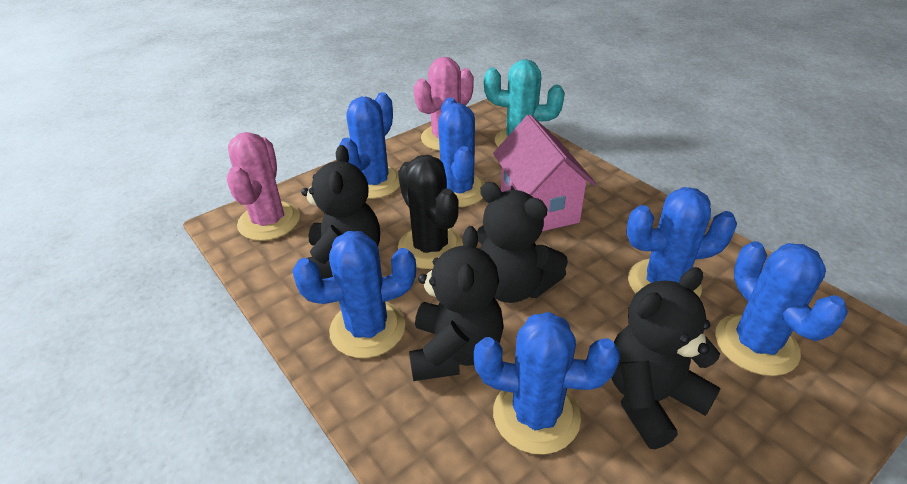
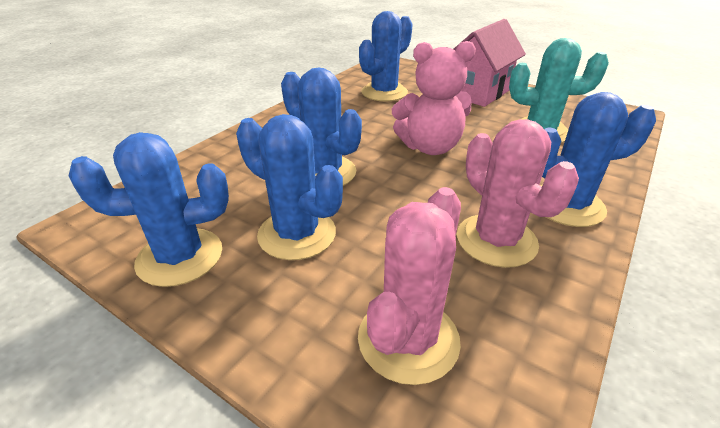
black cactus: 1 -> 0
black teddy bear: 4 -> 0
blue cactus: 6 -> 5
pink teddy bear: 0 -> 1

